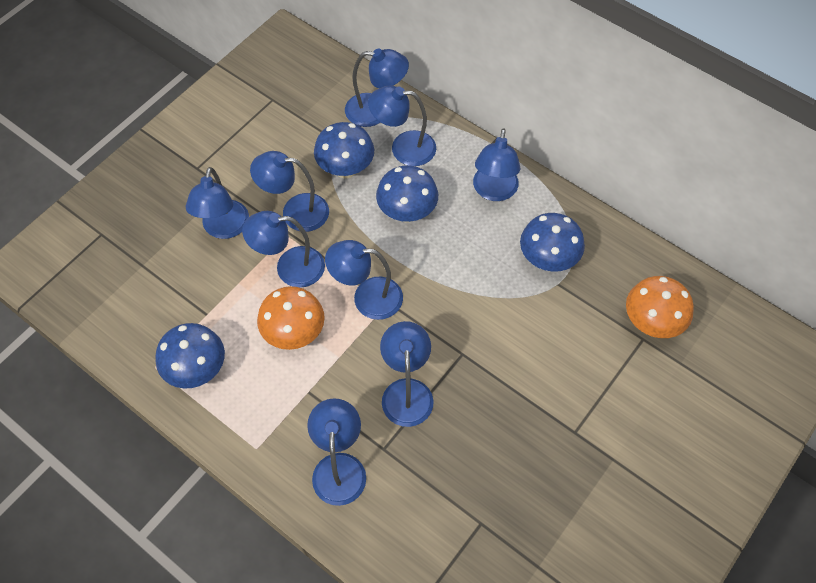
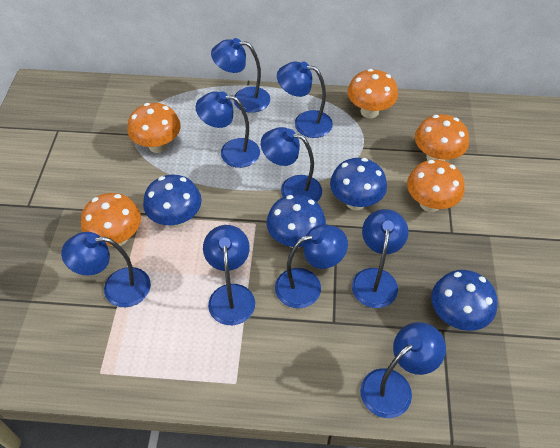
orange mushroom: 2 -> 5

